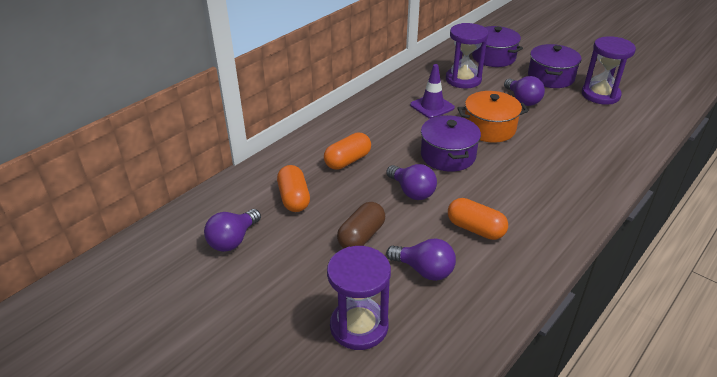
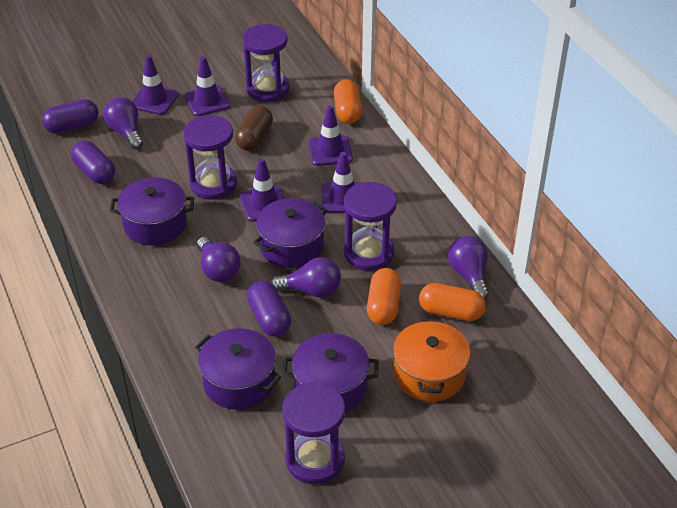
purple capsule: 0 -> 3
purple hourglass: 3 -> 4
purple pot: 3 -> 4
purple traffic cone: 1 -> 5

